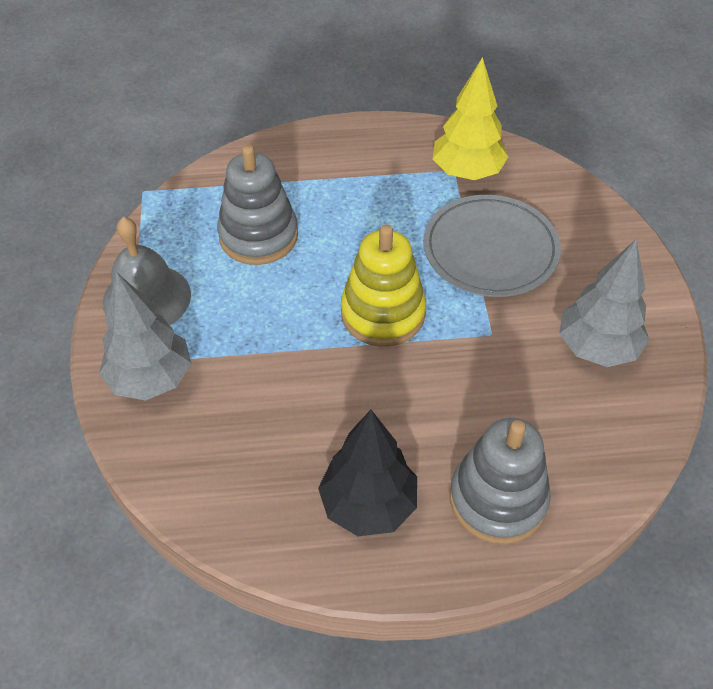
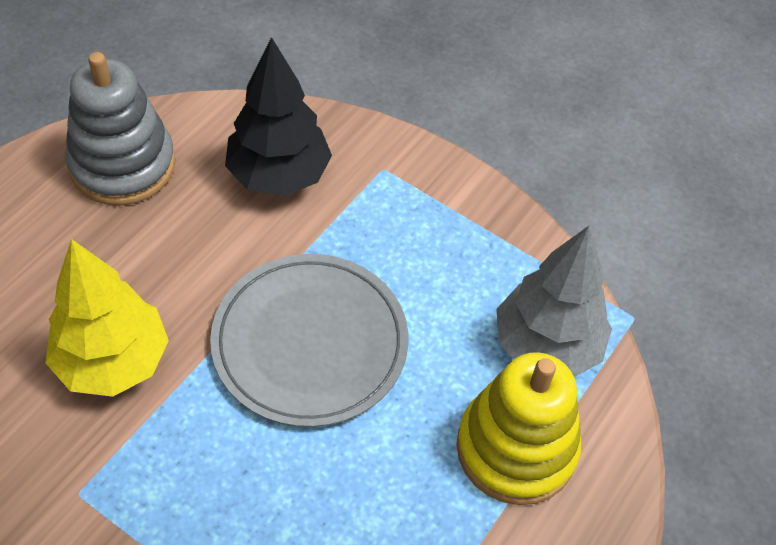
grey bell: 1 -> 0
grey stacking toy: 2 -> 1
grey tree: 2 -> 1

